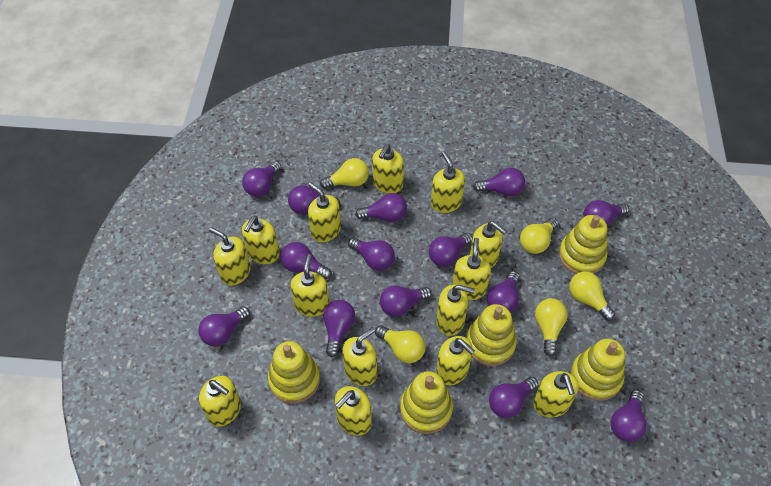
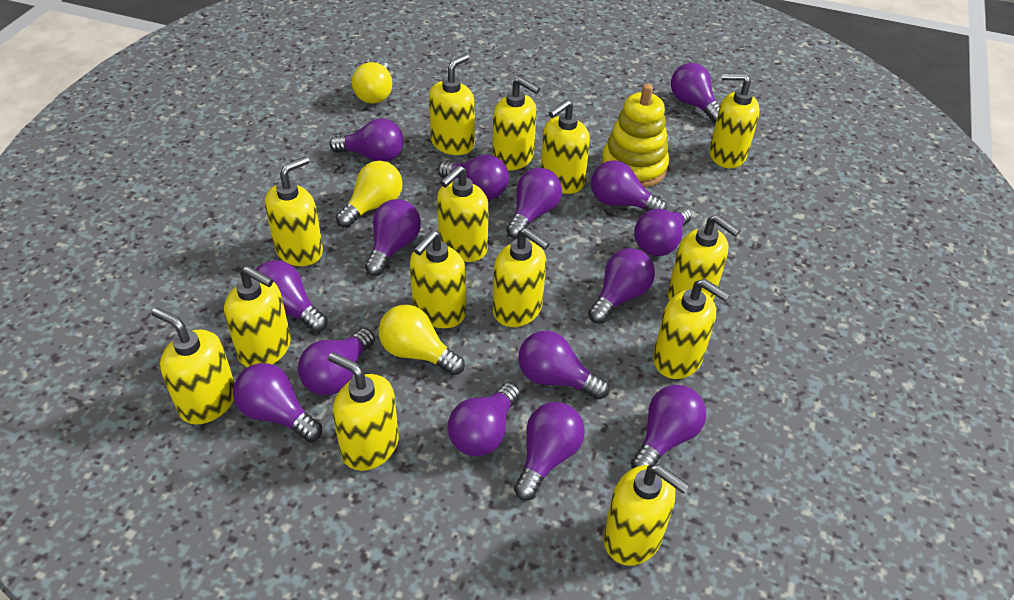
purple light bulb: 14 -> 15
yellow light bulb: 5 -> 3
yellow stacking toy: 5 -> 1

